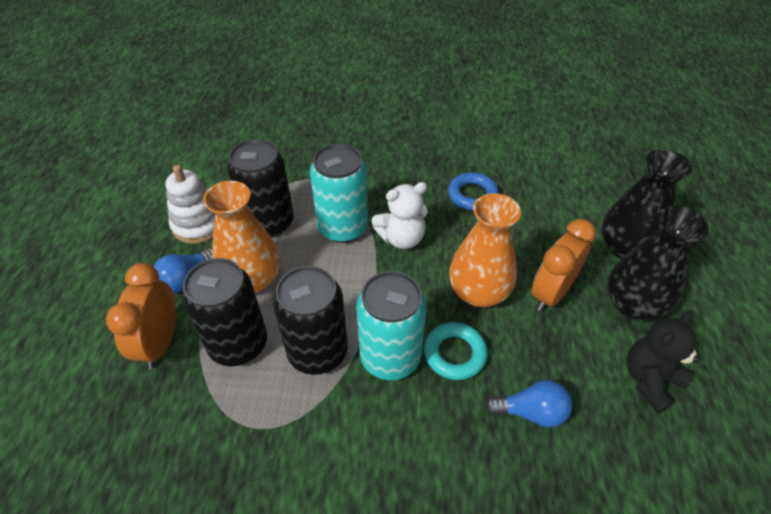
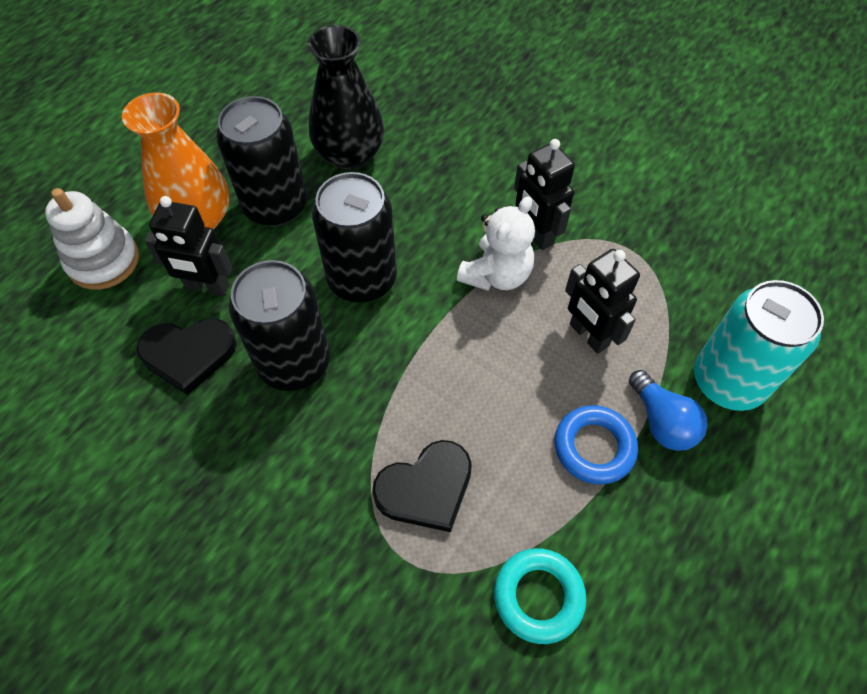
black heart: 0 -> 2
black robot: 0 -> 3
black teddy bear: 1 -> 0
black vase: 2 -> 1
blue light bulb: 2 -> 1
orange clock: 2 -> 0
orange vase: 2 -> 1
turquoise can: 2 -> 1

